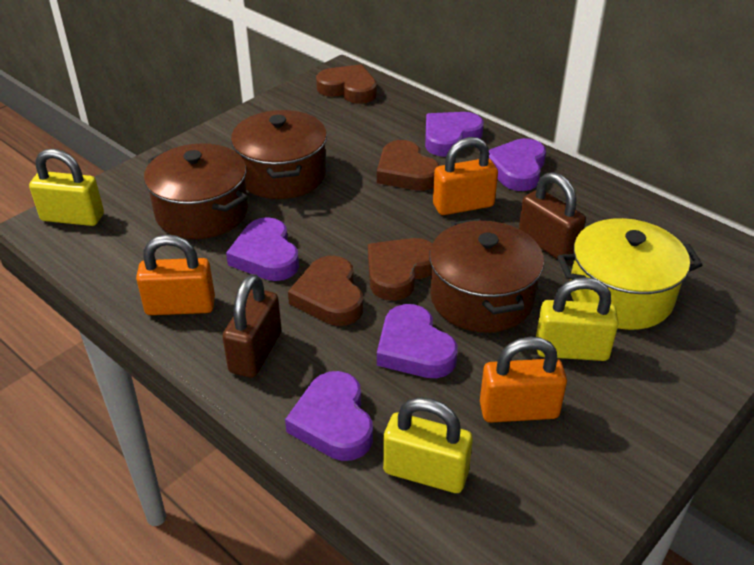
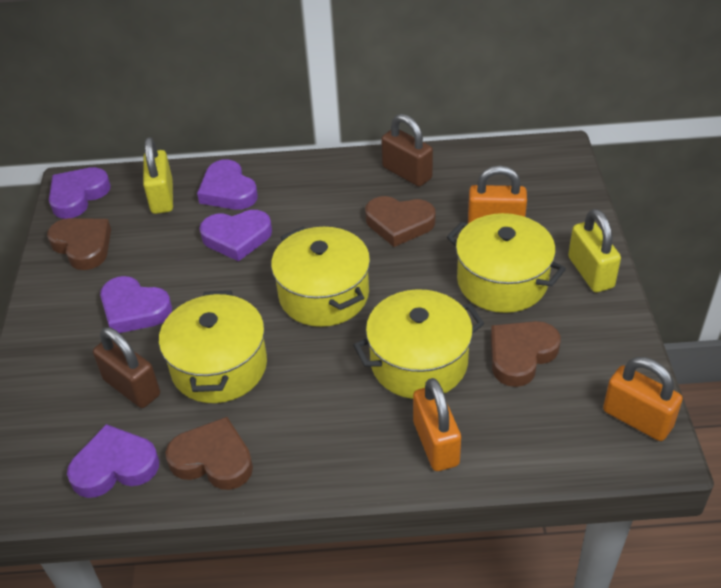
brown pot: 3 -> 0
yellow padlock: 3 -> 2
yellow pot: 1 -> 4

